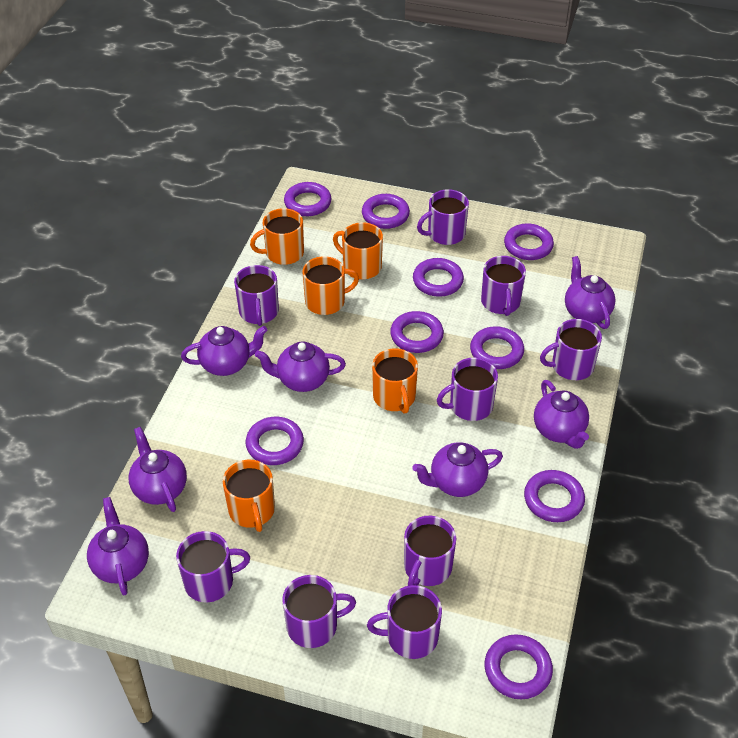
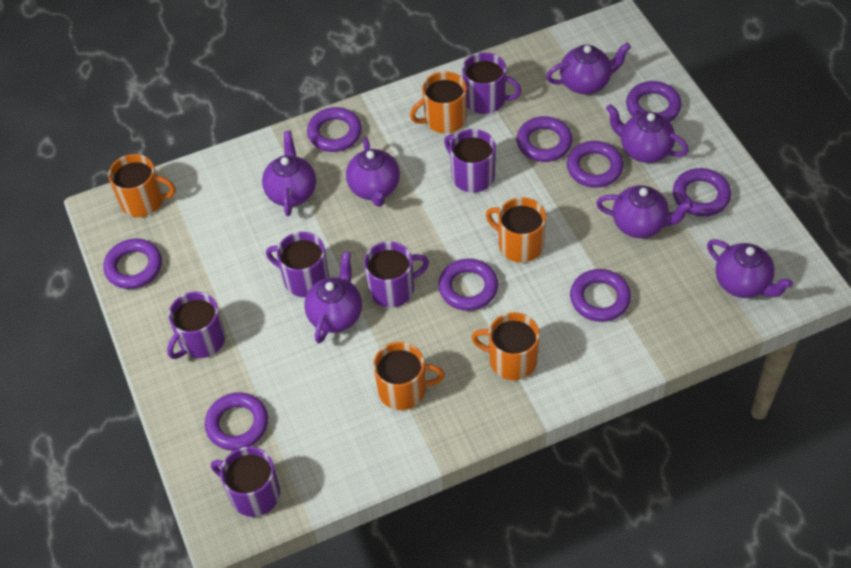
purple mug: 9 -> 6

